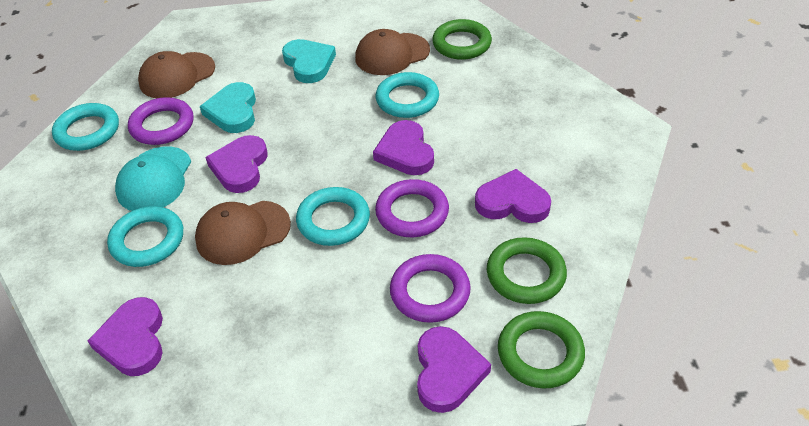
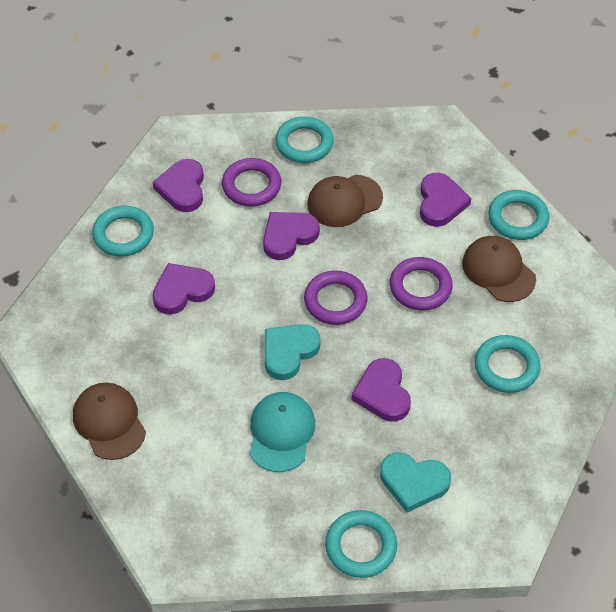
green ring: 3 -> 0
turquoise ring: 4 -> 5

